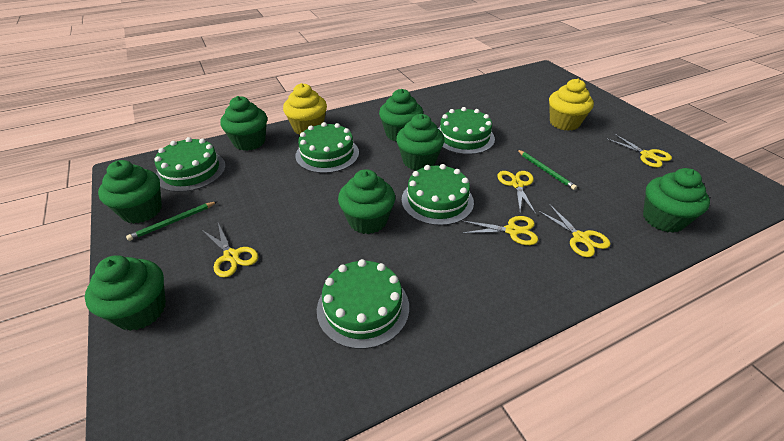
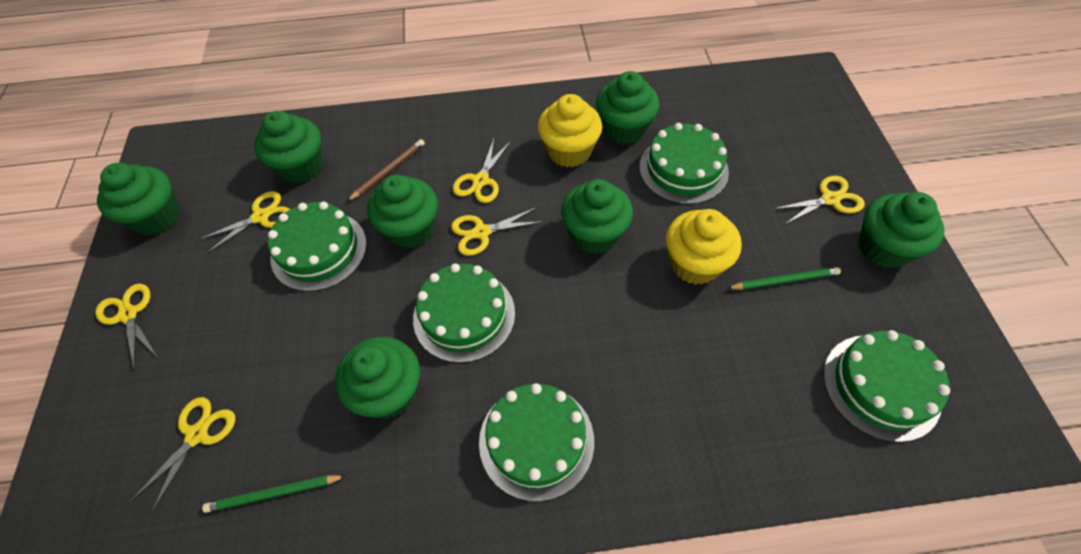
brown pencil: 0 -> 1
yellow scissors: 5 -> 6

